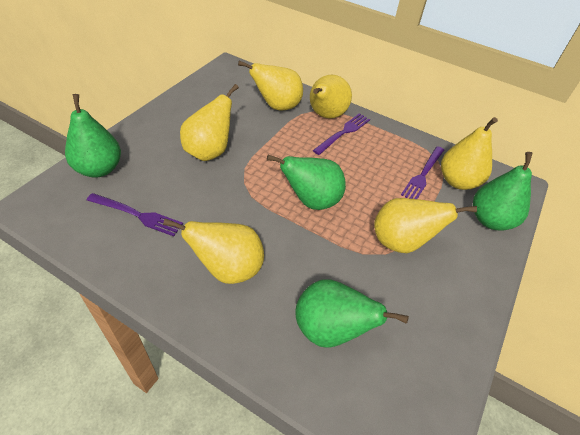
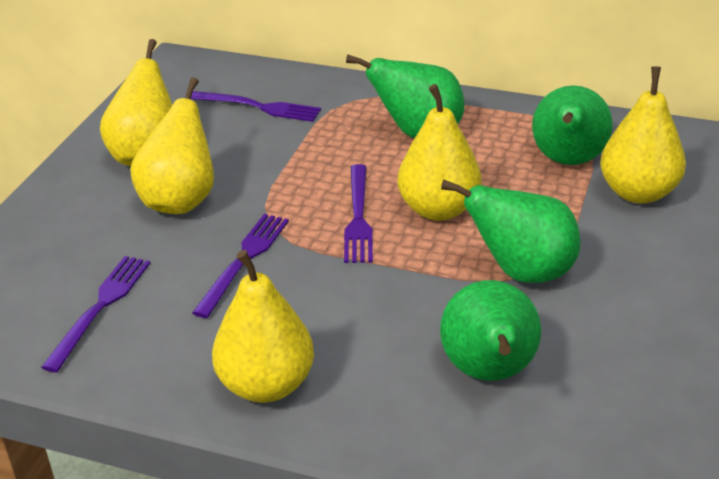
purple fork: 3 -> 4
yellow pear: 6 -> 5

